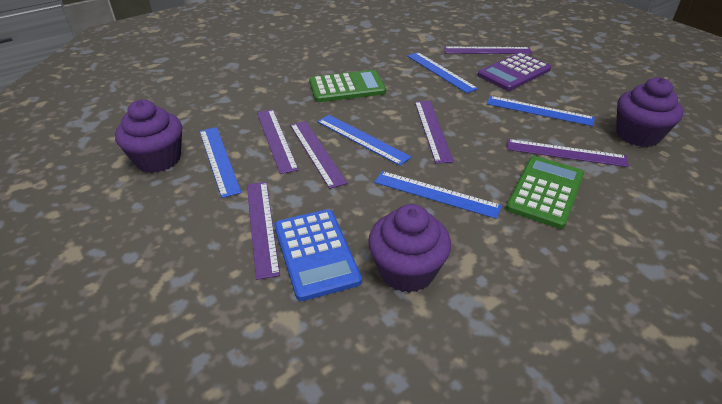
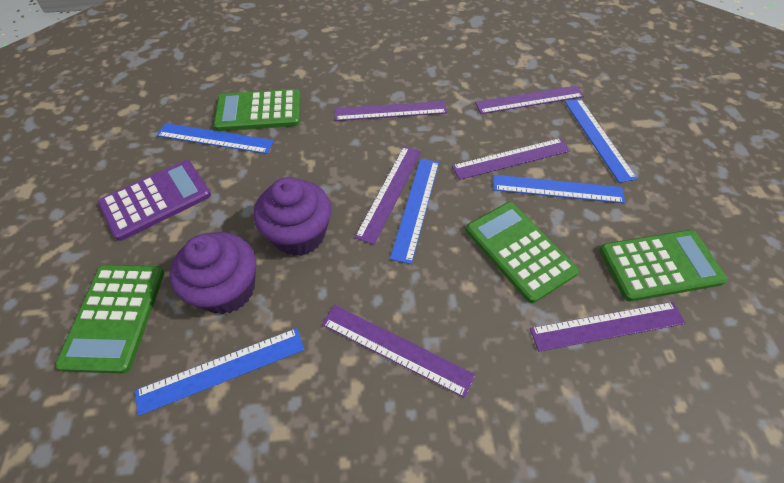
blue calculator: 1 -> 0
green calculator: 2 -> 4
purple cupcake: 3 -> 2

